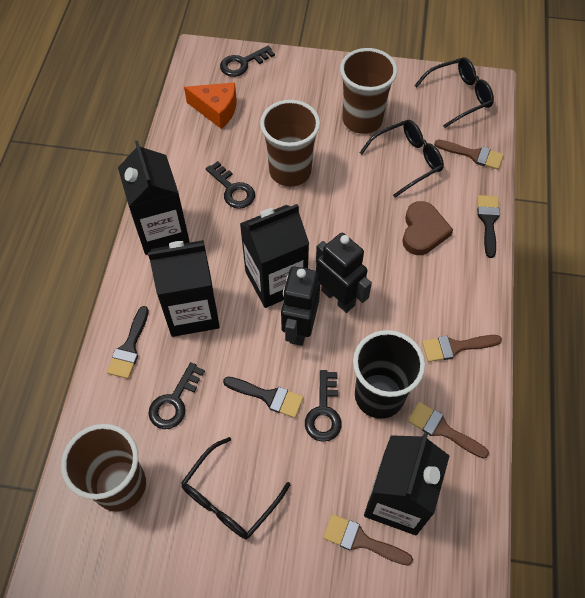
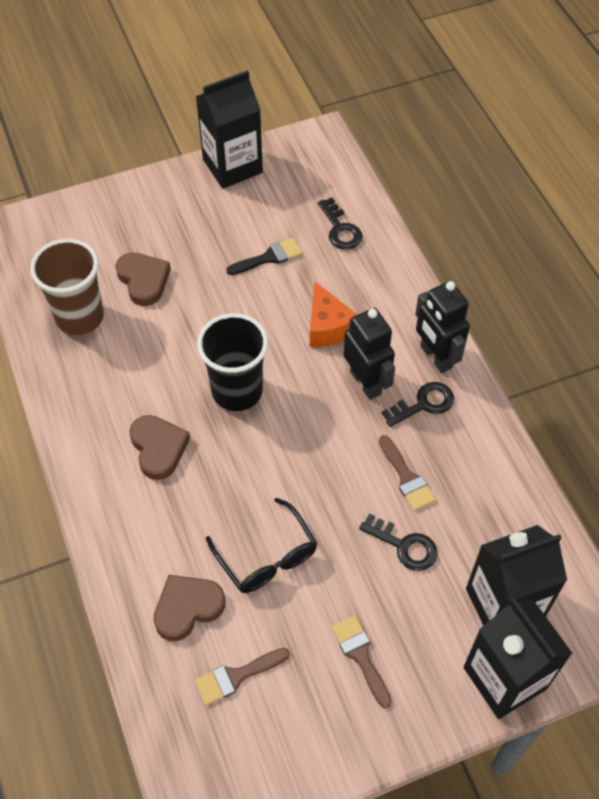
black brush: 3 -> 1
black carton: 4 -> 3
black glasses: 3 -> 1
black key: 4 -> 3
brown brush: 4 -> 3
brown cup: 3 -> 1
brown heart: 1 -> 3

